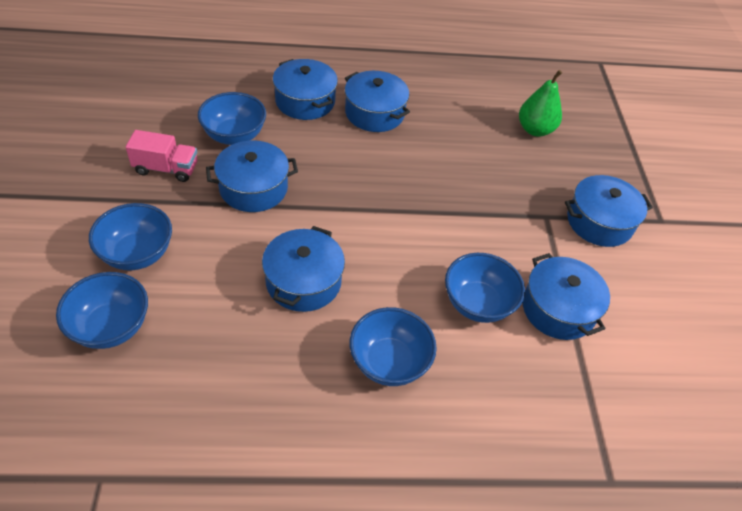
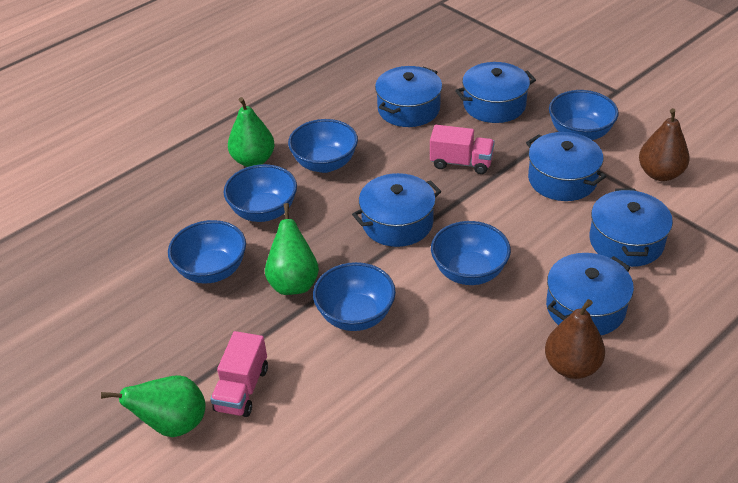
blue bowl: 5 -> 6
brown pear: 0 -> 2
green pear: 1 -> 3
pink truck: 1 -> 2

